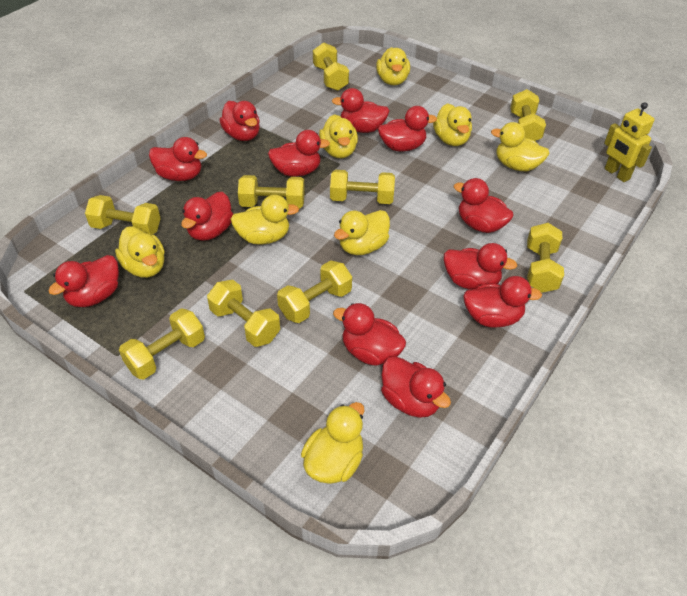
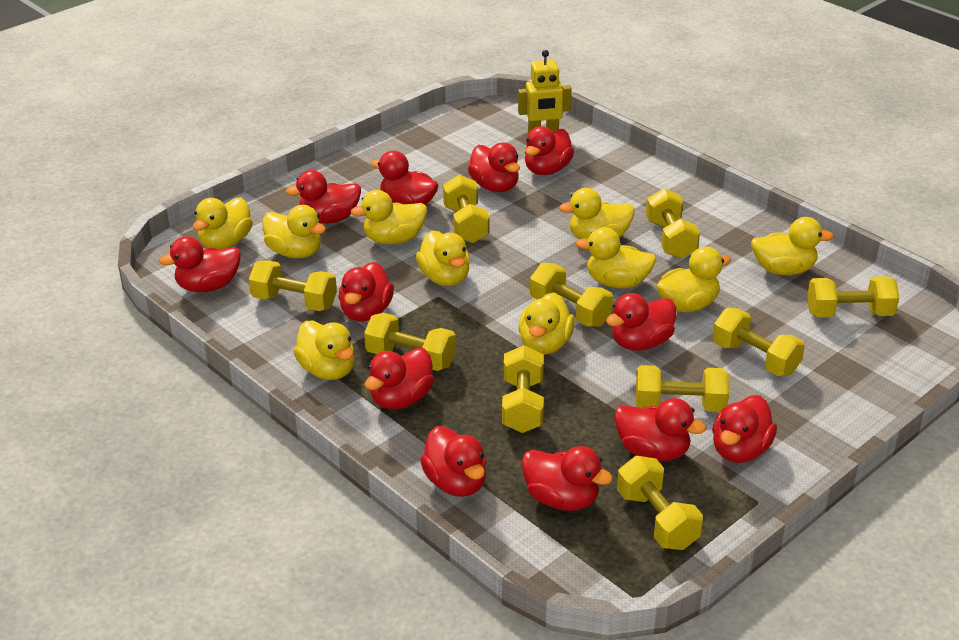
yellow duck: 8 -> 10
yellow dumbbell: 9 -> 10

